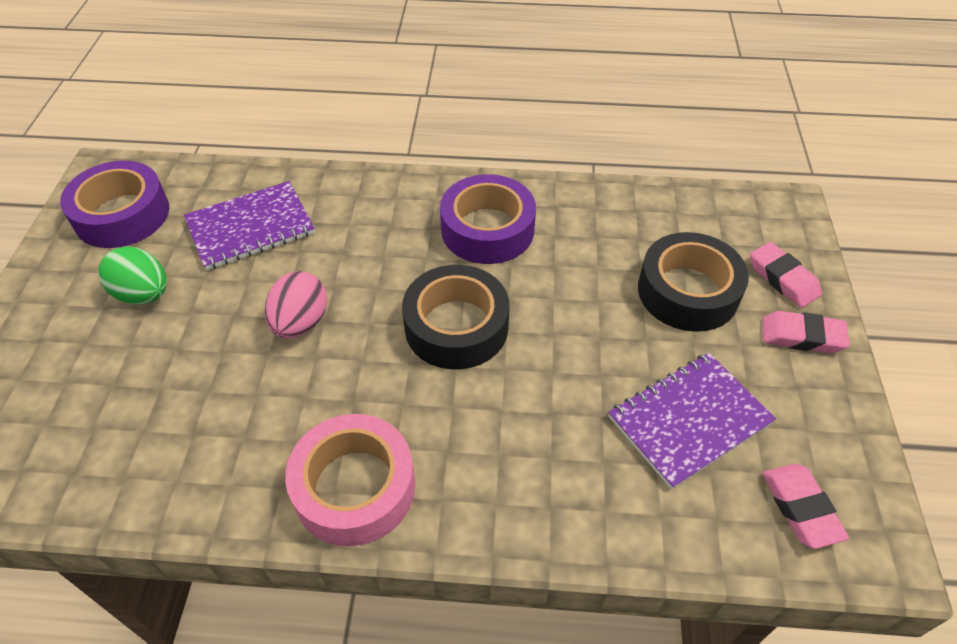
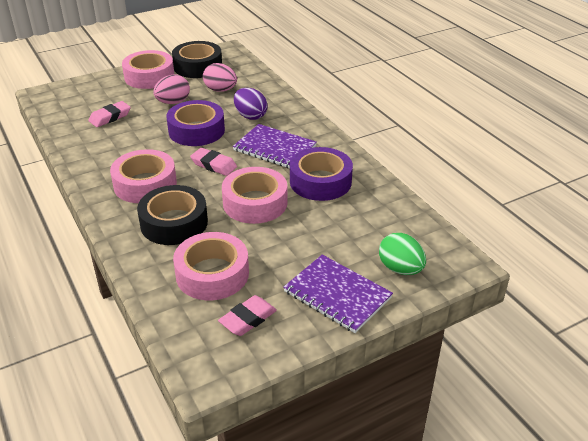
pink egg: 1 -> 2
pink tape: 1 -> 4
purple egg: 0 -> 1

